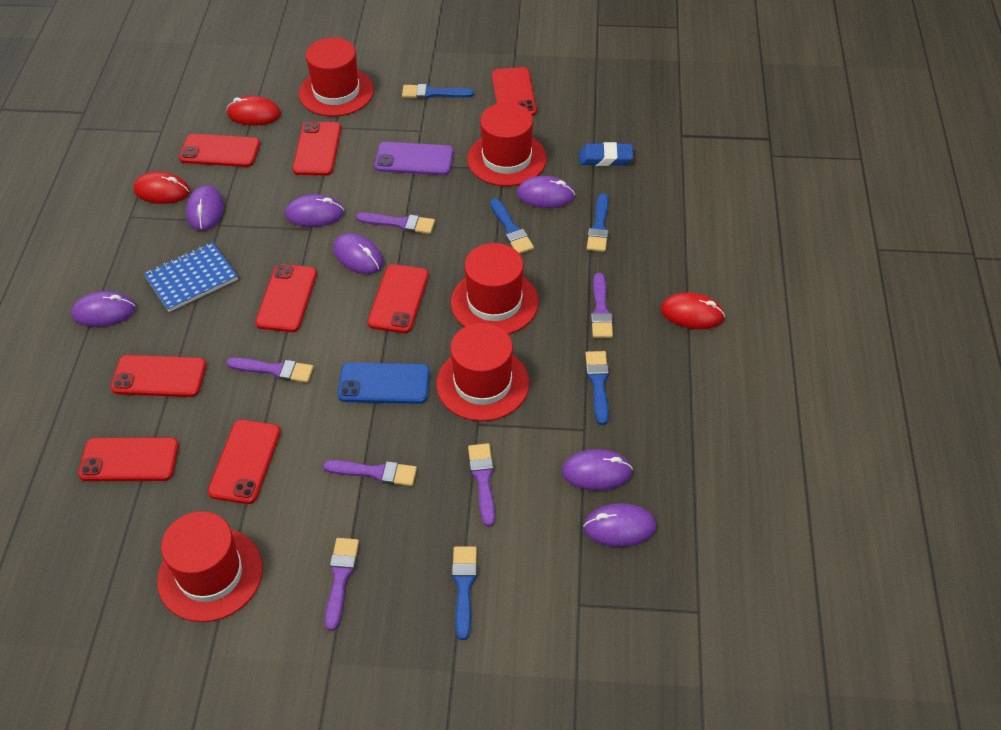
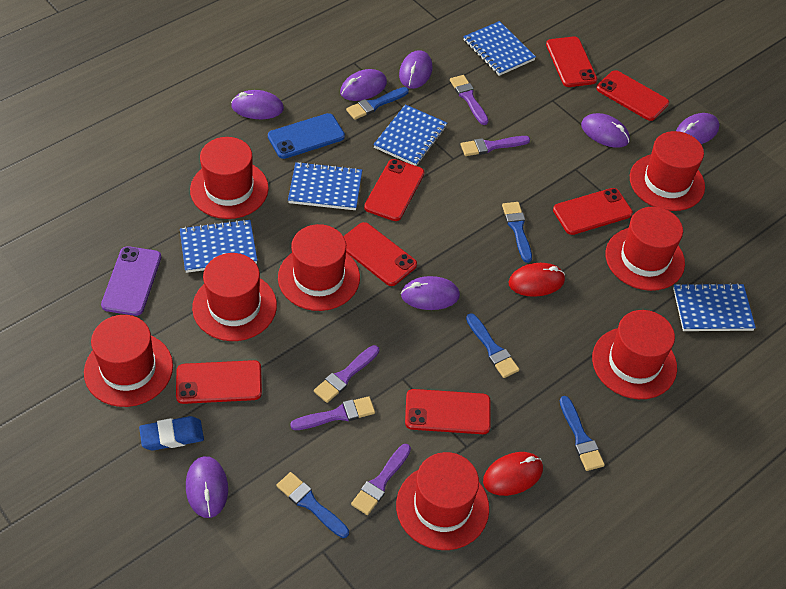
blue notebook: 1 -> 5
purple brush: 6 -> 5
red hat: 5 -> 8
red mouse: 3 -> 2
red phone: 8 -> 7

